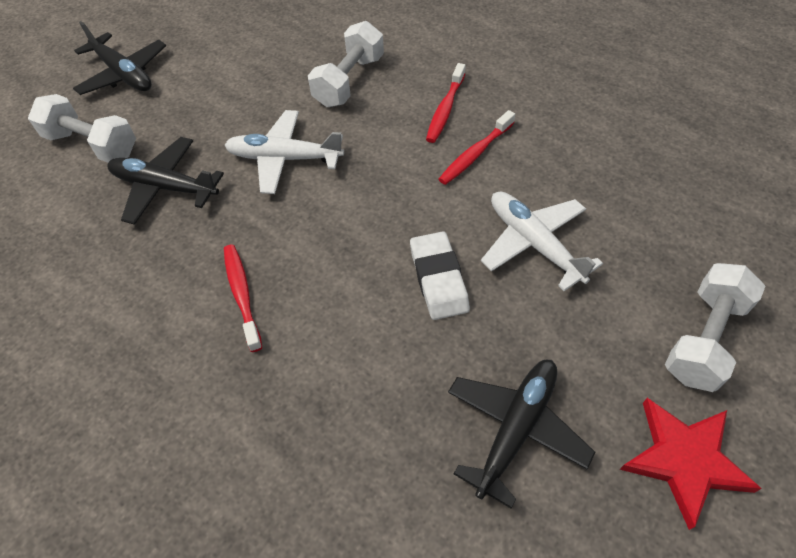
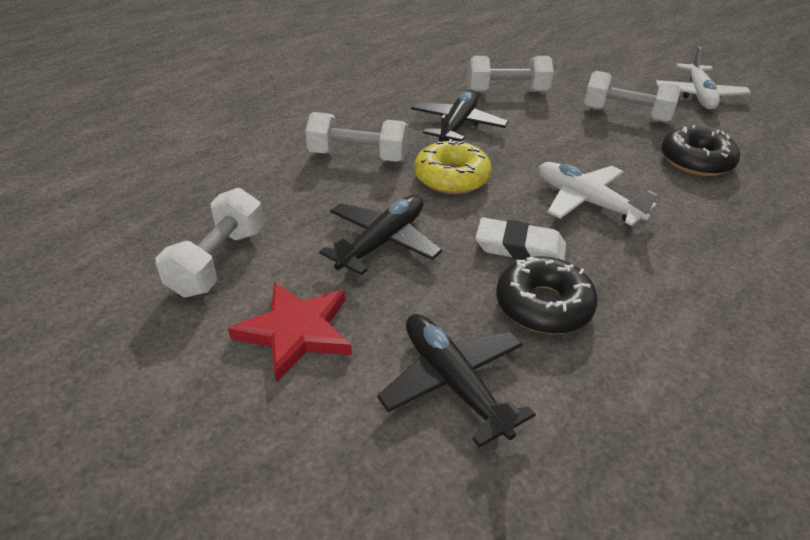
black donut: 0 -> 2
red toothbrush: 3 -> 0
white dumbbell: 3 -> 4
yellow donut: 0 -> 1

